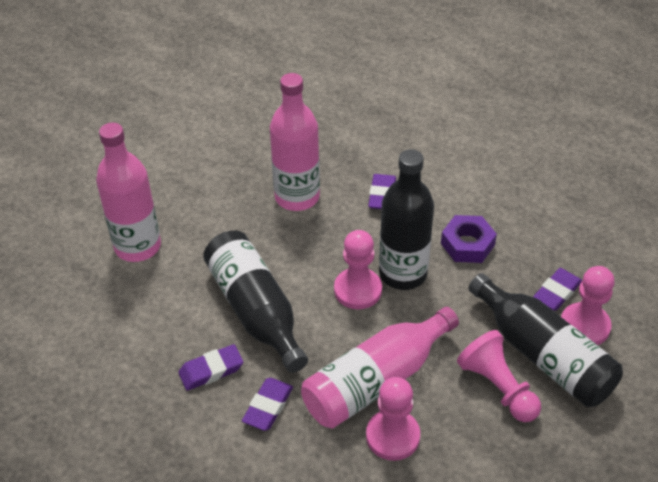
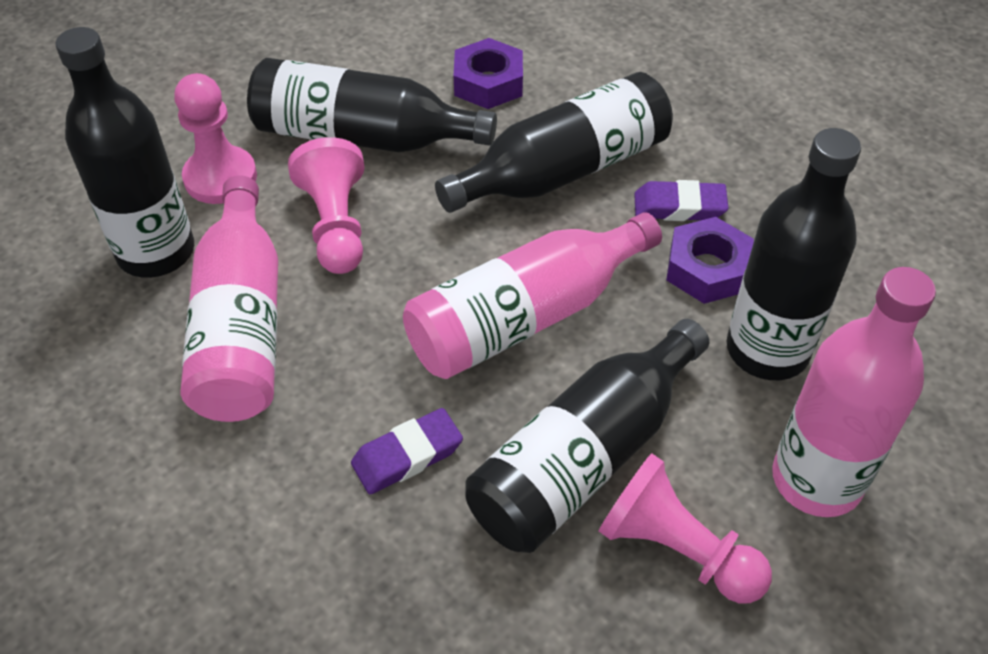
black bottle: 3 -> 5
pink pawn: 4 -> 3
purple eraser: 4 -> 2
purple nut: 1 -> 2

